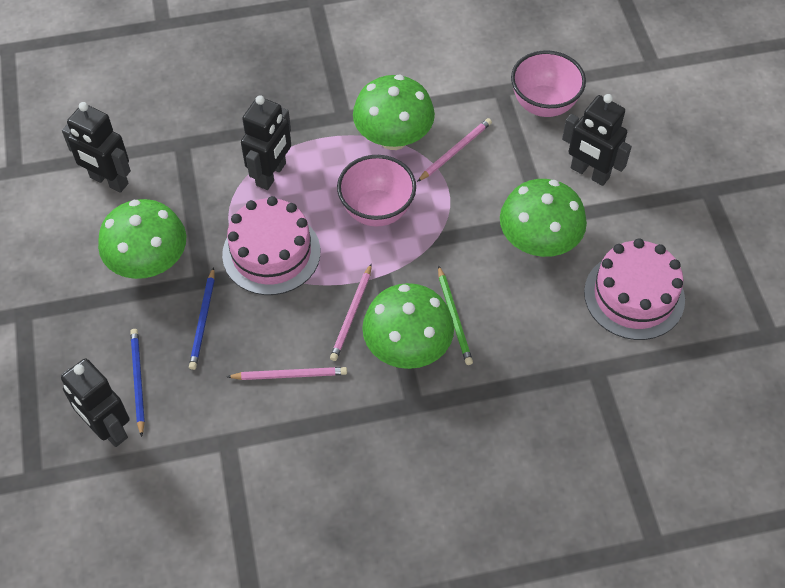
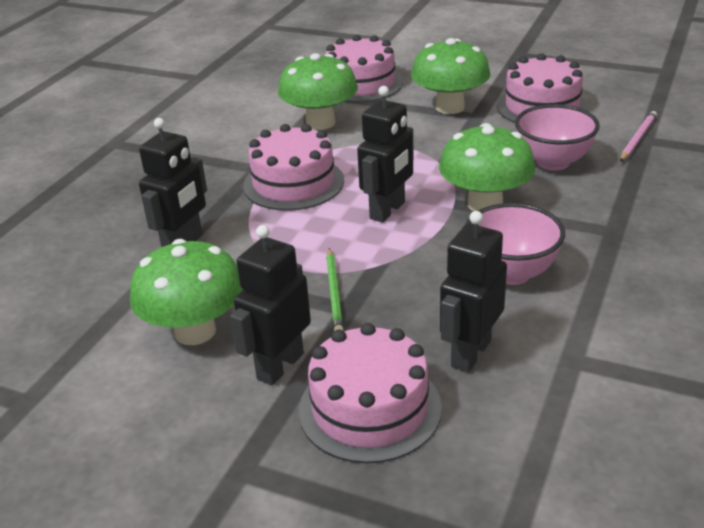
blue pencil: 2 -> 0
pink cake: 2 -> 4
pink pencil: 3 -> 1

